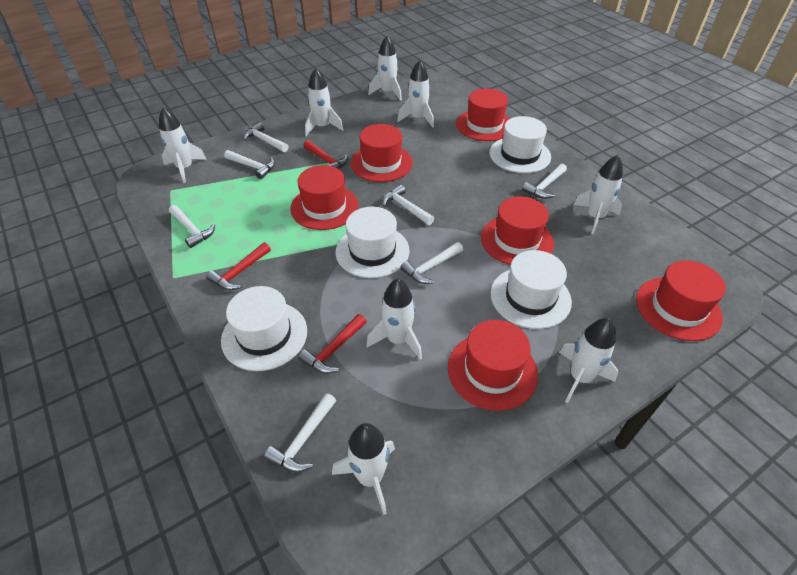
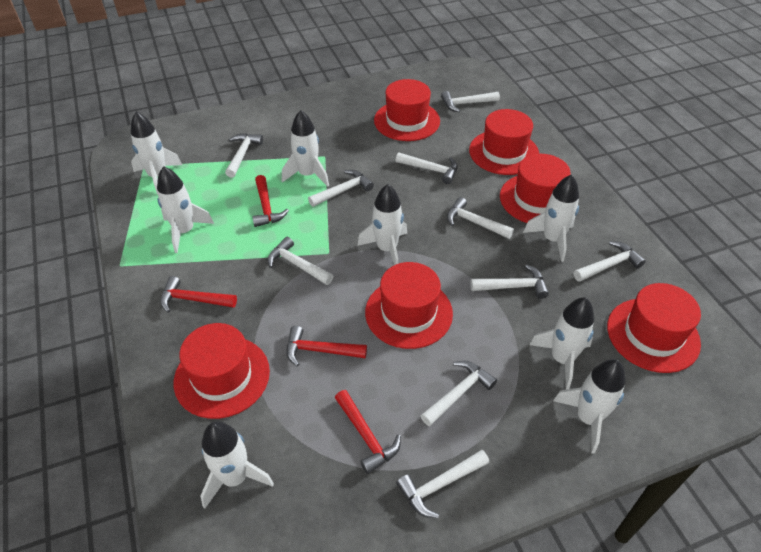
red hammer: 3 -> 4
white hammer: 7 -> 10
white hat: 4 -> 0

